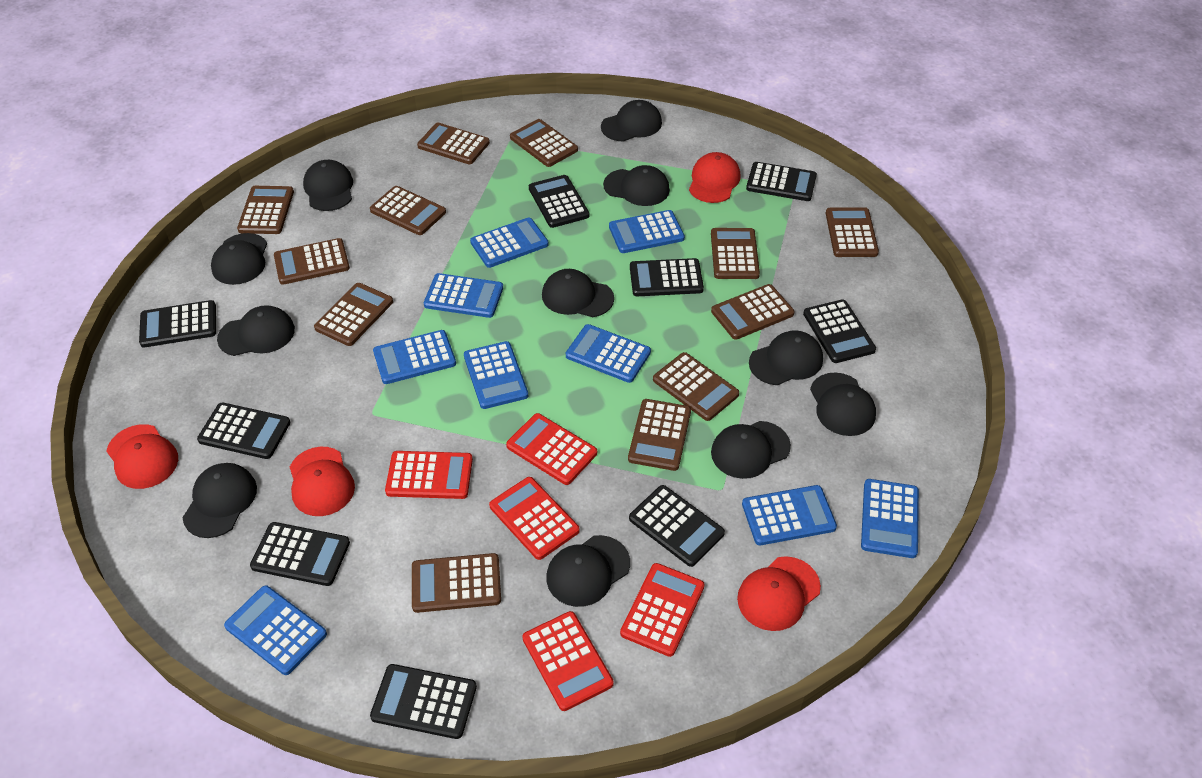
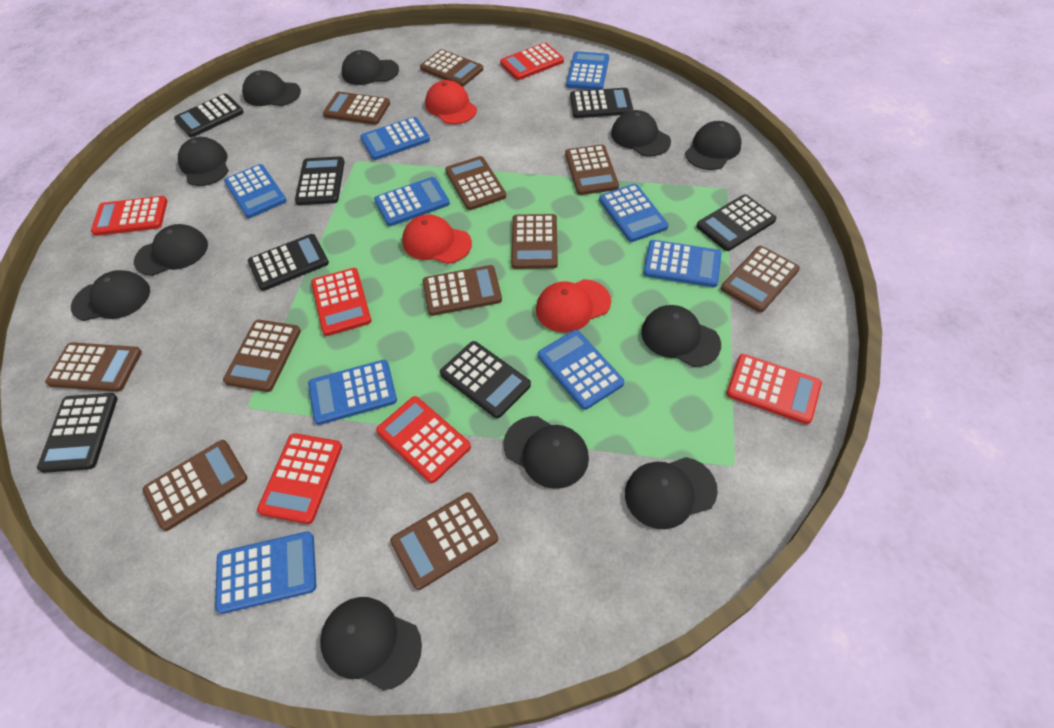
black calculator: 9 -> 7
brown calculator: 12 -> 11
red calculator: 5 -> 6
red cap: 4 -> 3

